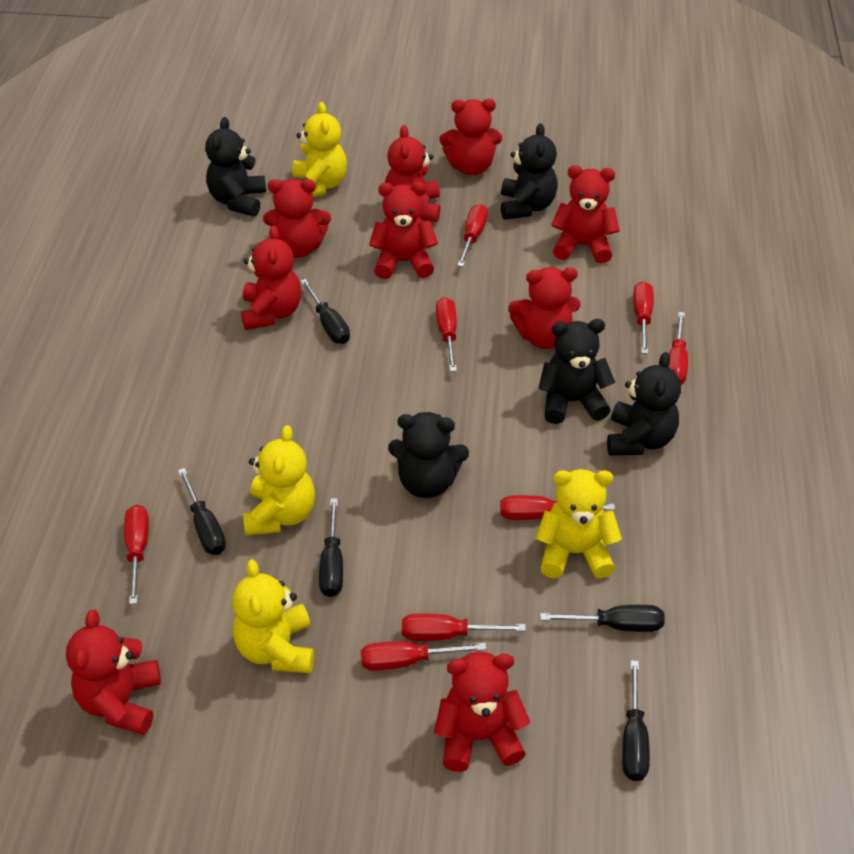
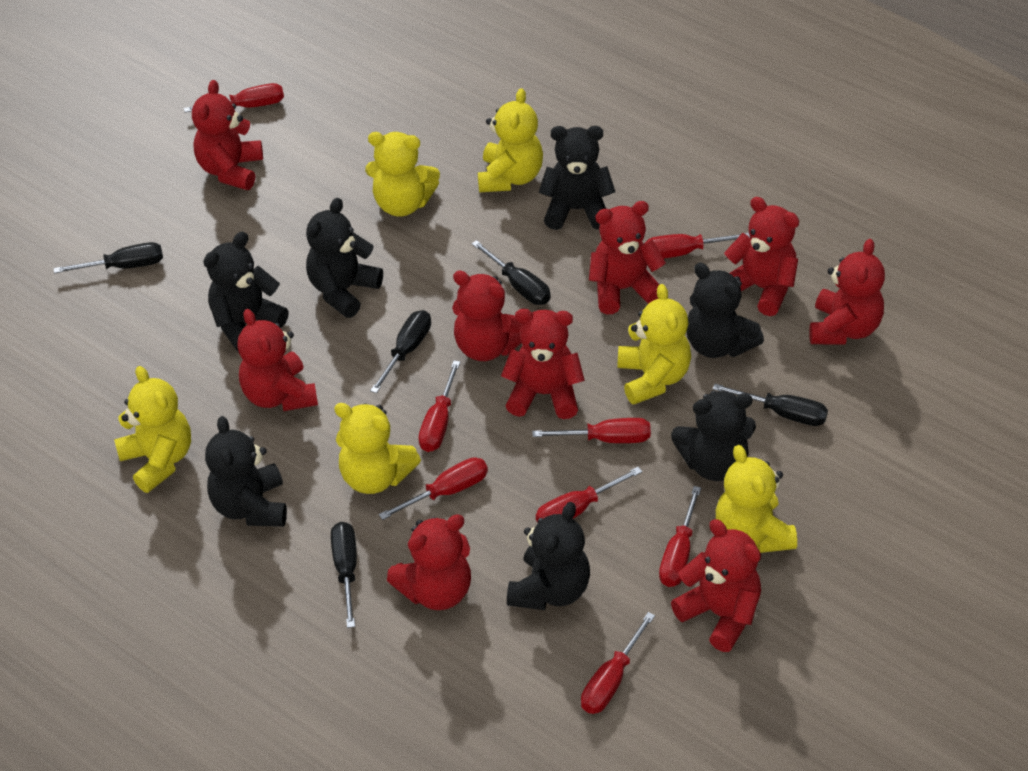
black teddy bear: 5 -> 7
yellow teddy bear: 4 -> 6

